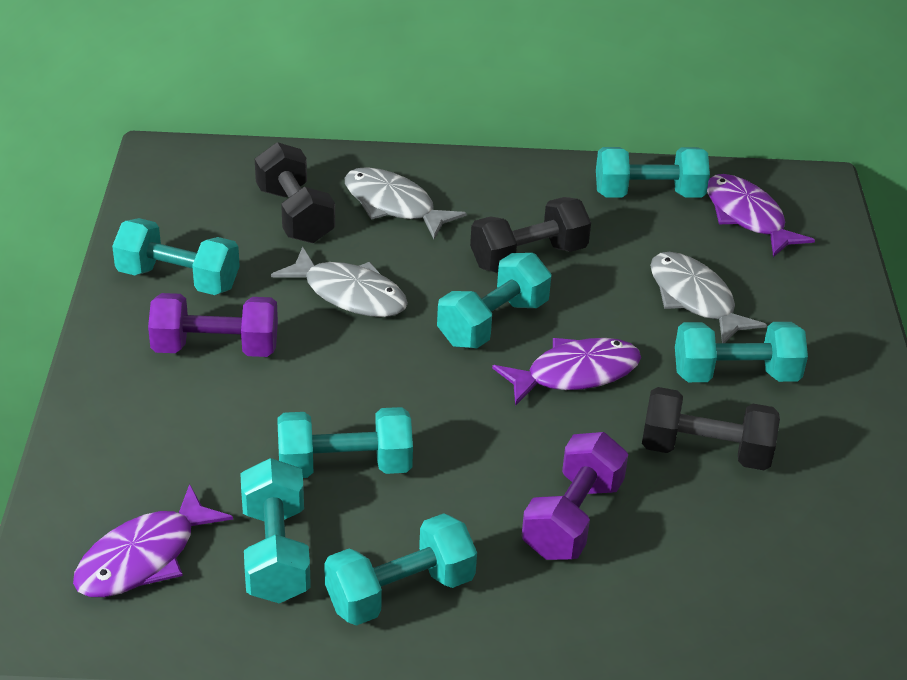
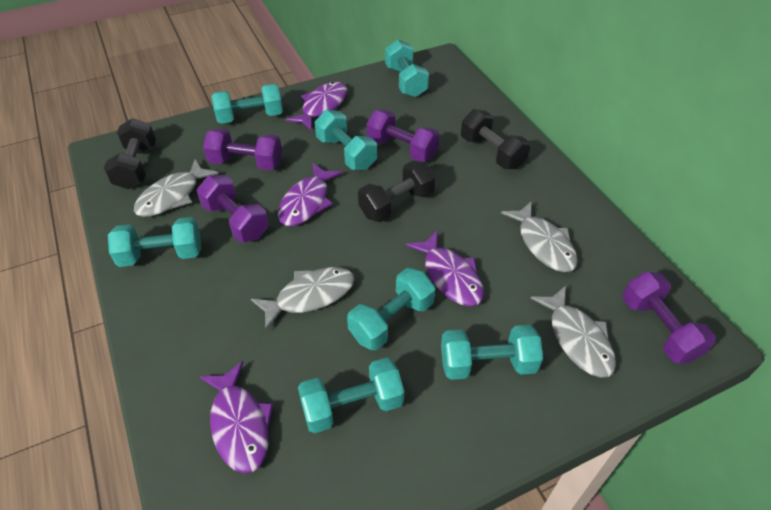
grey fish: 3 -> 4
purple dumbbell: 2 -> 4
purple fish: 3 -> 4

